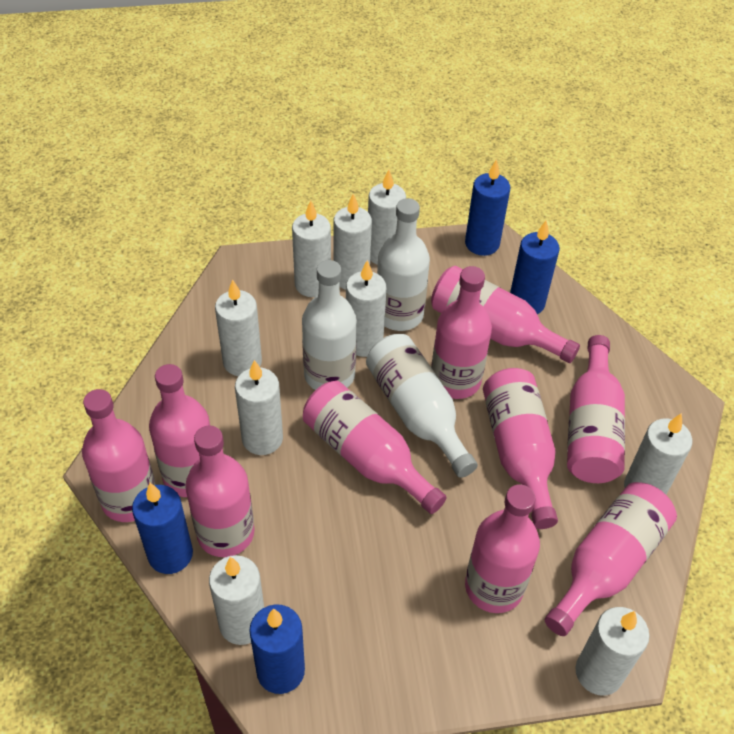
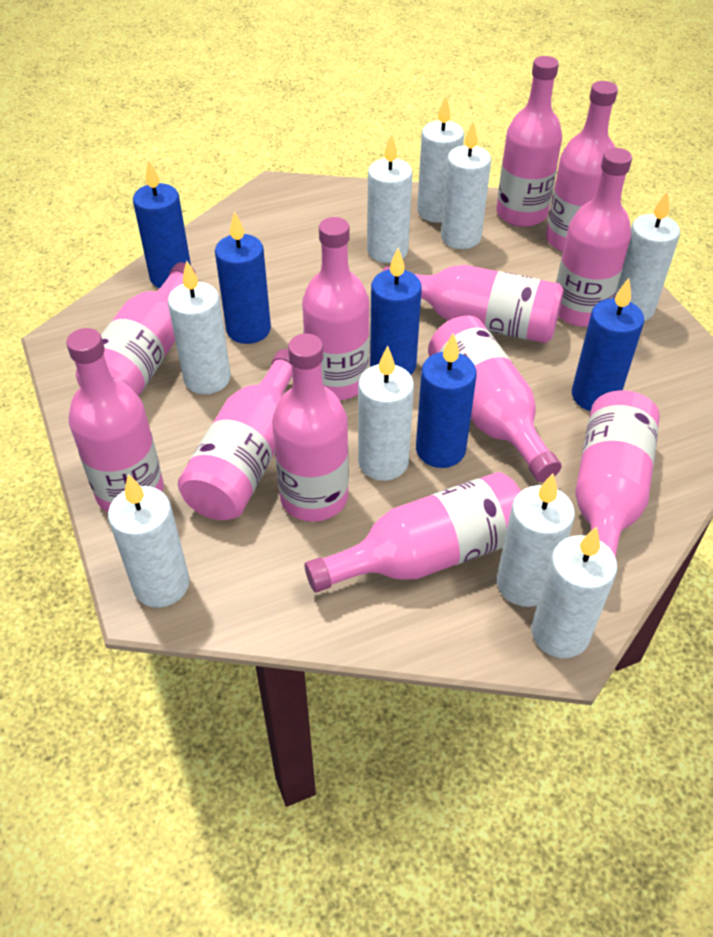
blue candle: 4 -> 5
pink bottle: 10 -> 12
white bottle: 3 -> 0

